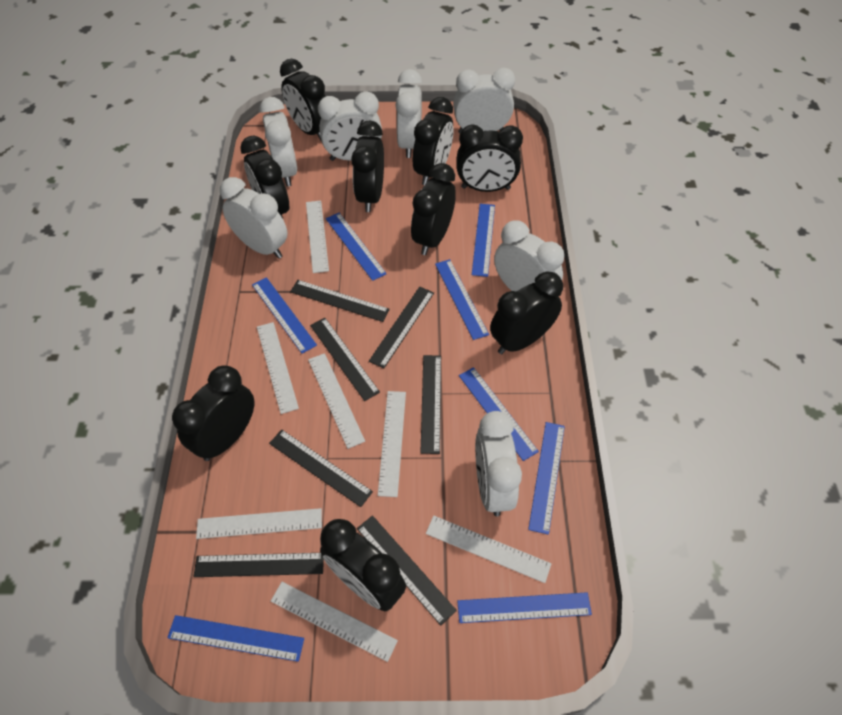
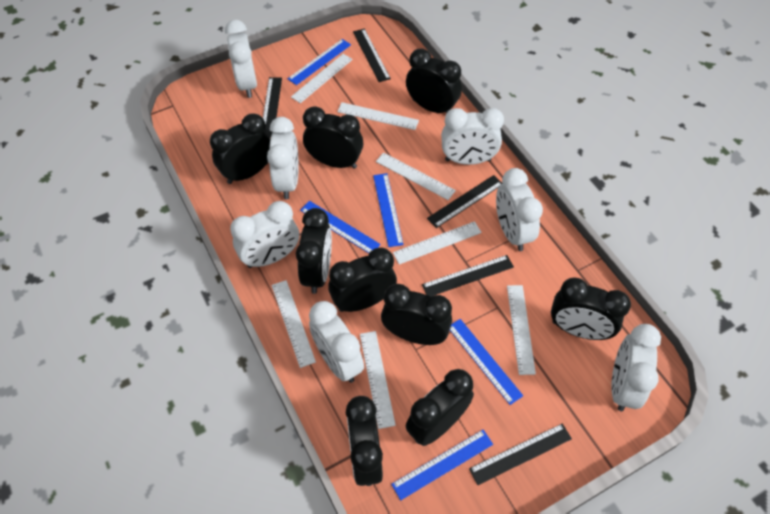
black ruler: 7 -> 5
blue ruler: 8 -> 5

